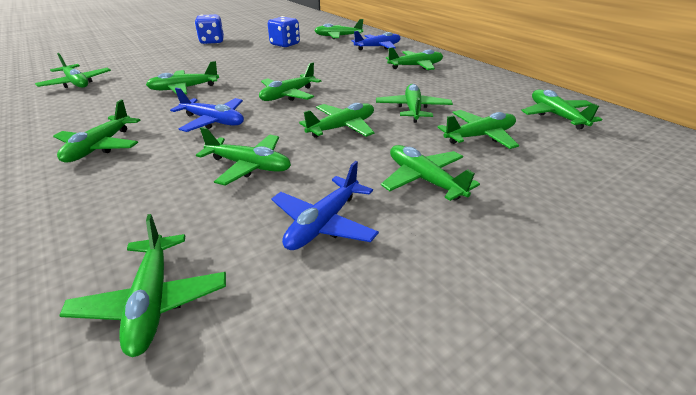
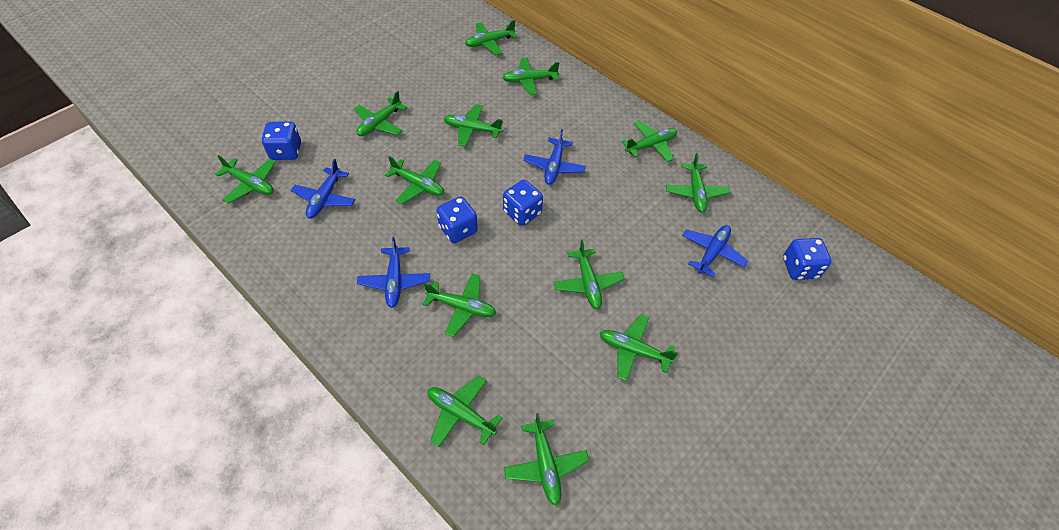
blue dice: 2 -> 4
blue plane: 3 -> 4

